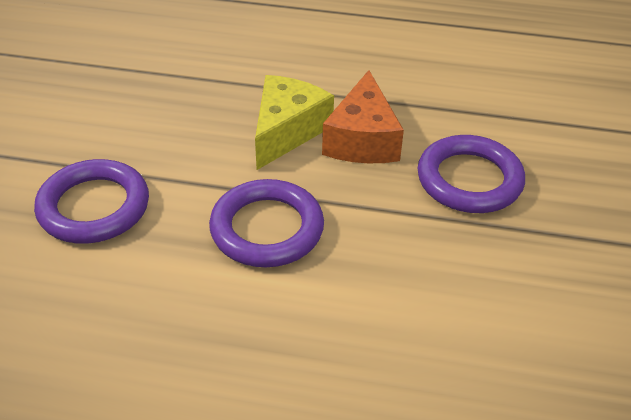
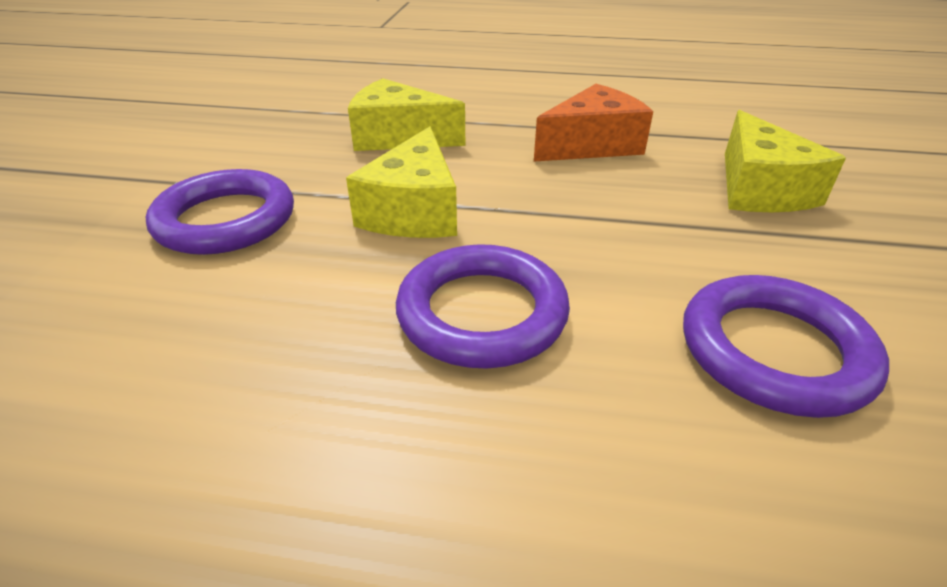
yellow cheese: 1 -> 3

